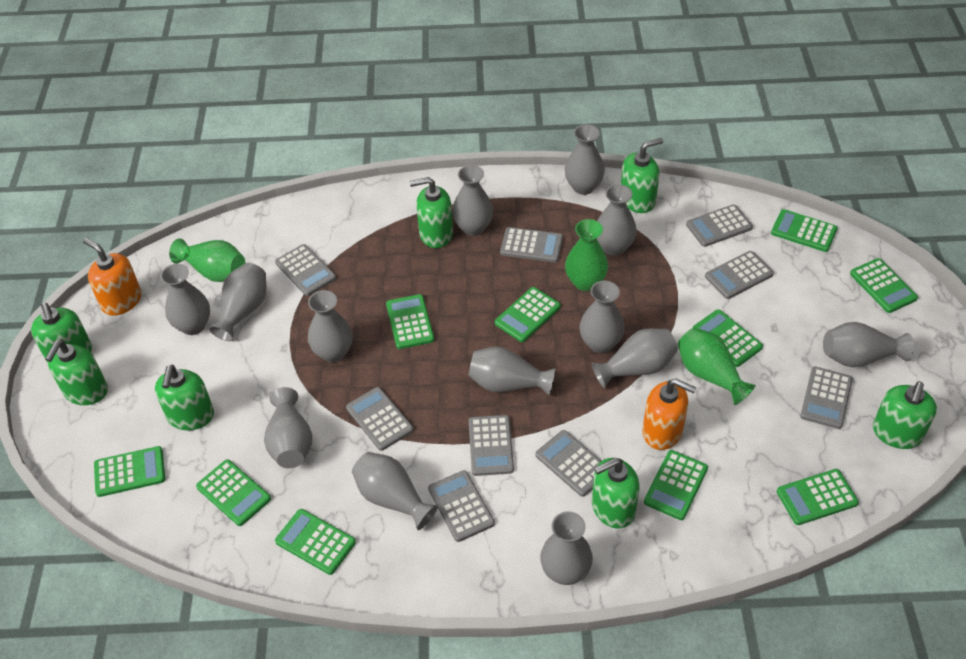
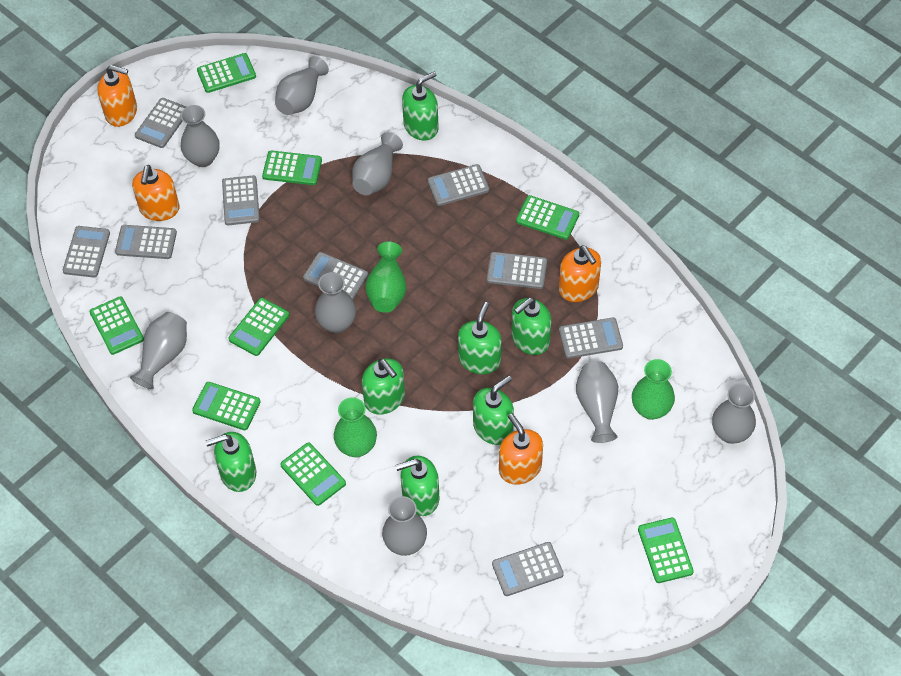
green calculator: 10 -> 8
grey vase: 13 -> 8
orange soap dispenser: 2 -> 4

